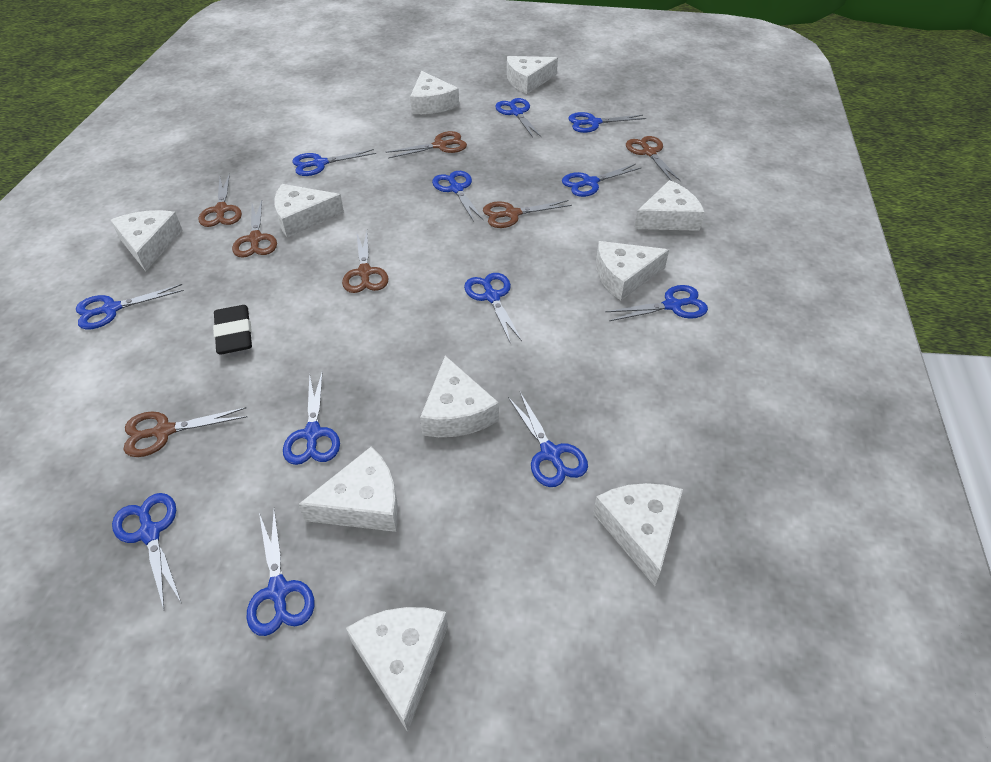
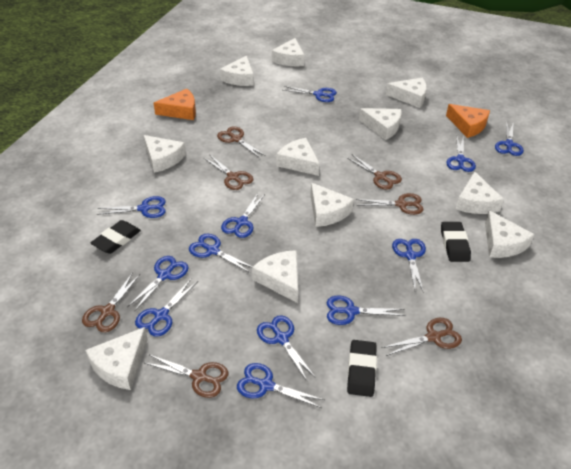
black eraser: 1 -> 3
orange cheese: 0 -> 2
white cheese: 10 -> 11

